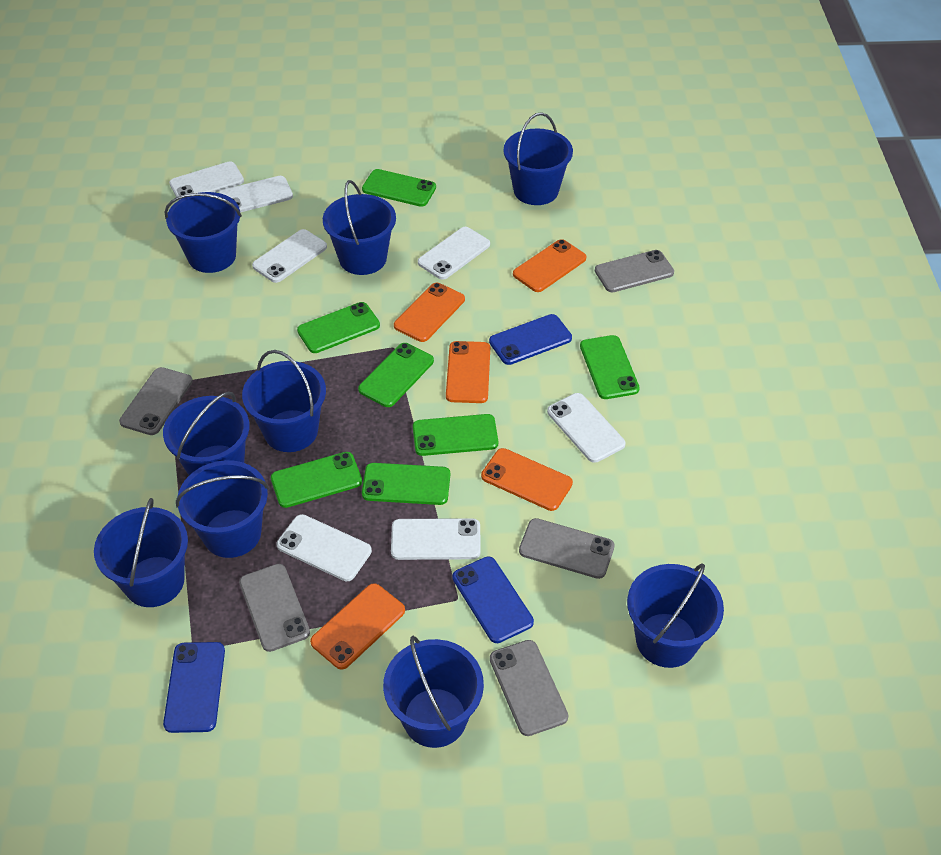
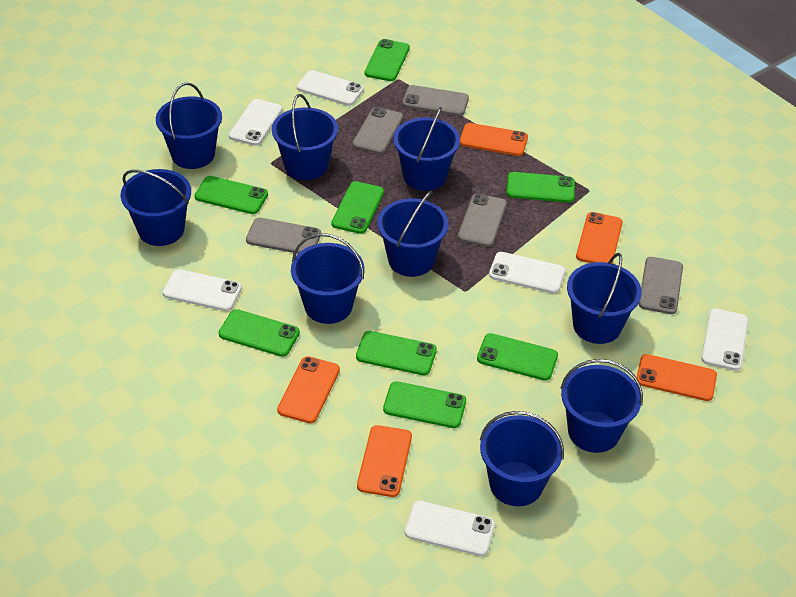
blue phone: 3 -> 0
green phone: 7 -> 8
white phone: 7 -> 6

